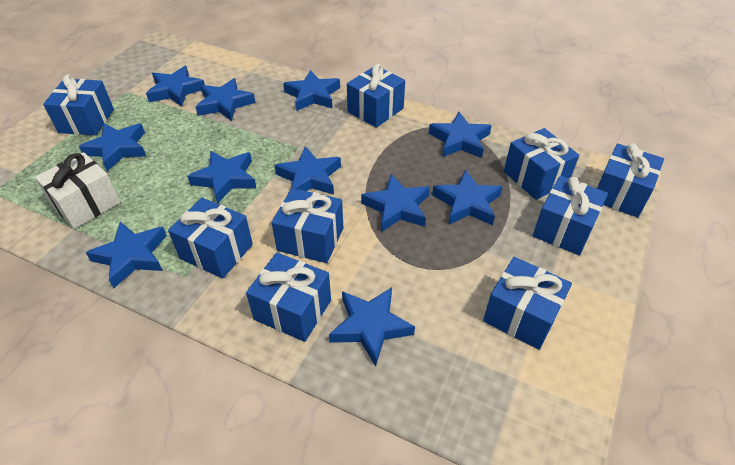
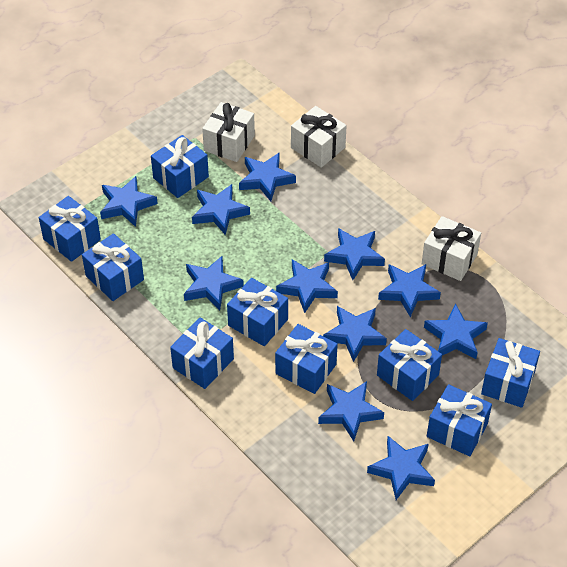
white gift: 1 -> 3

